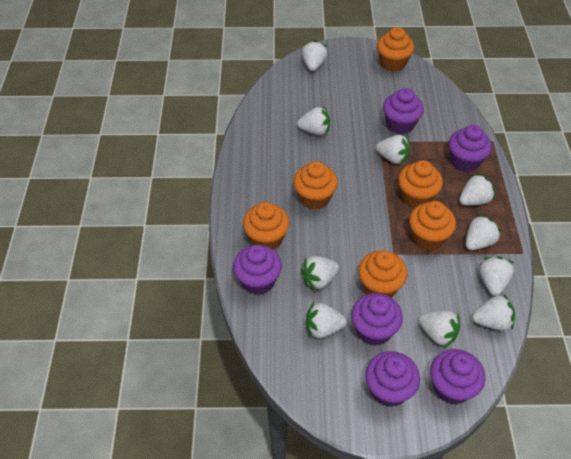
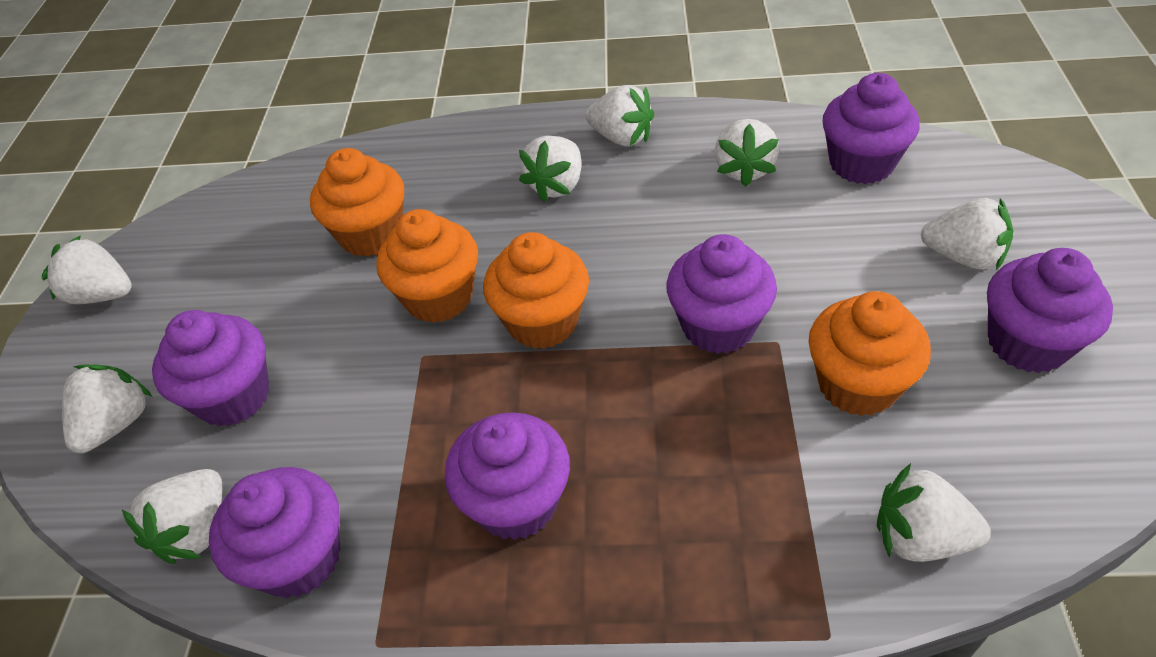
orange cupcake: 6 -> 4
white strawberry: 10 -> 8

